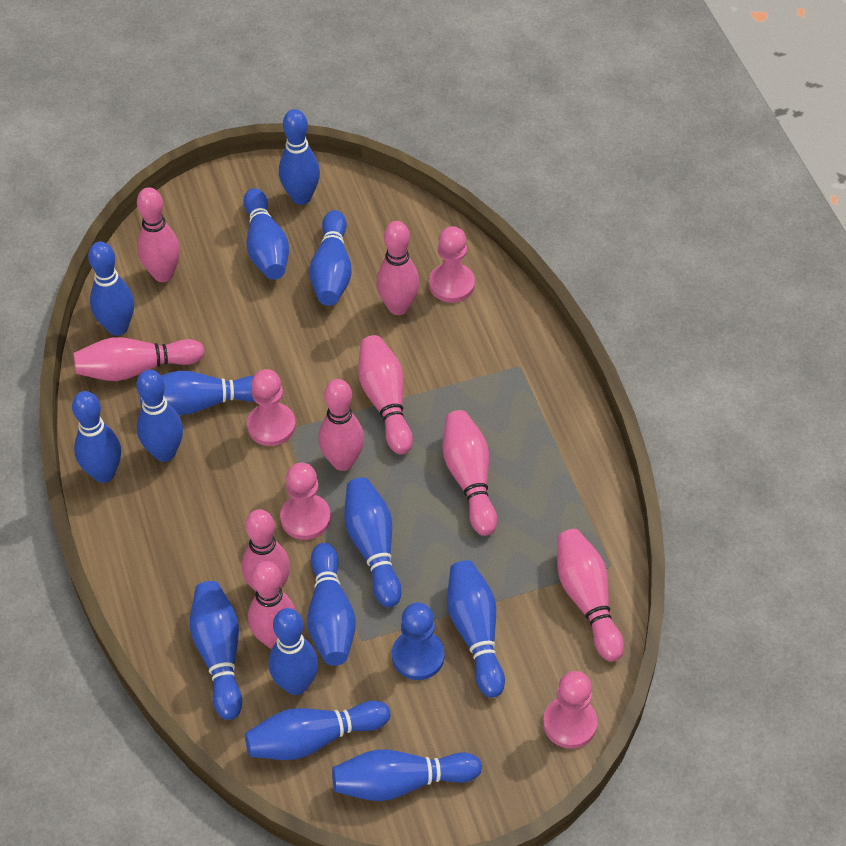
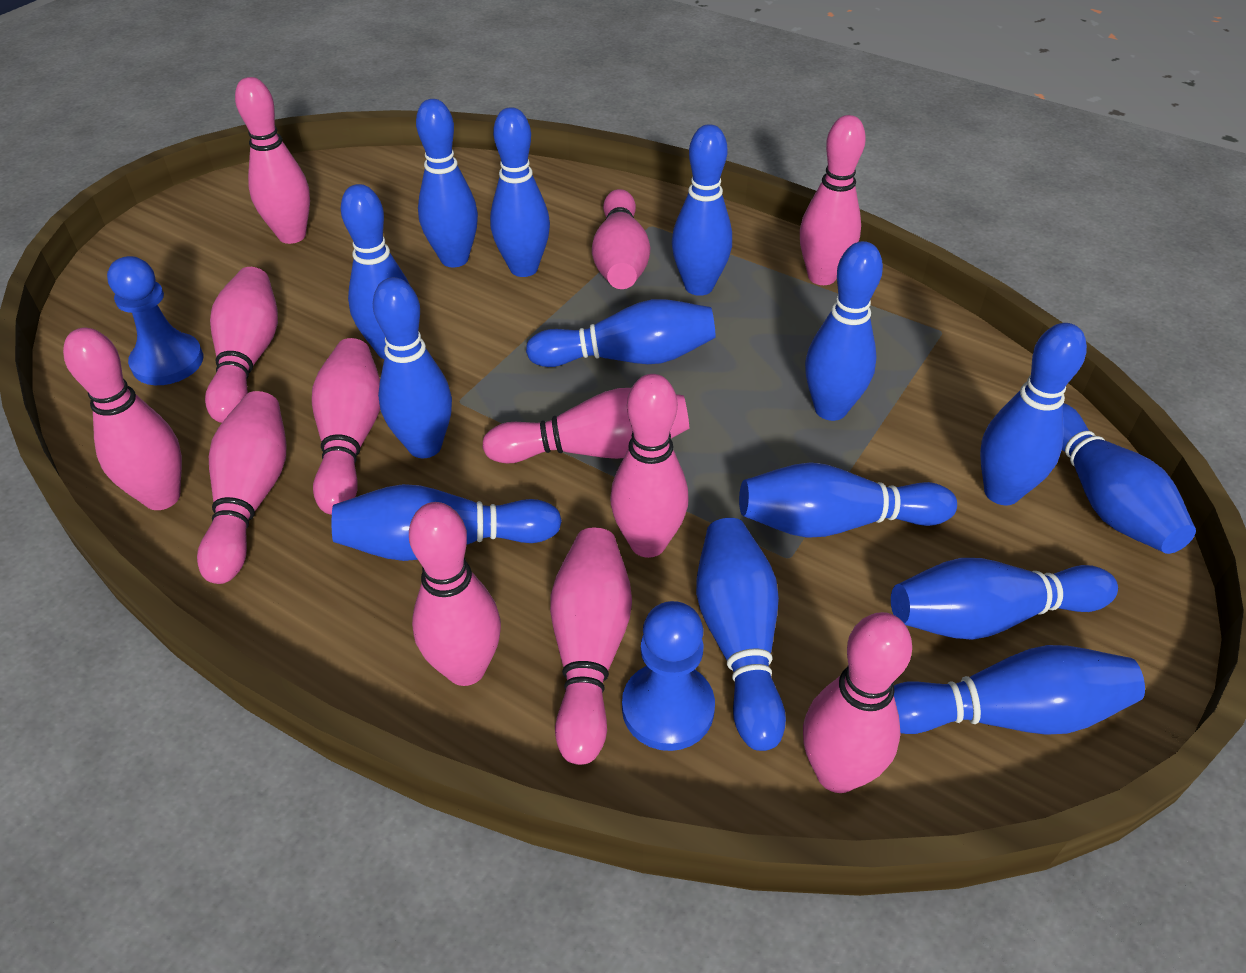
blue pawn: 1 -> 2
pink bowling pin: 9 -> 12
pink pawn: 4 -> 0

